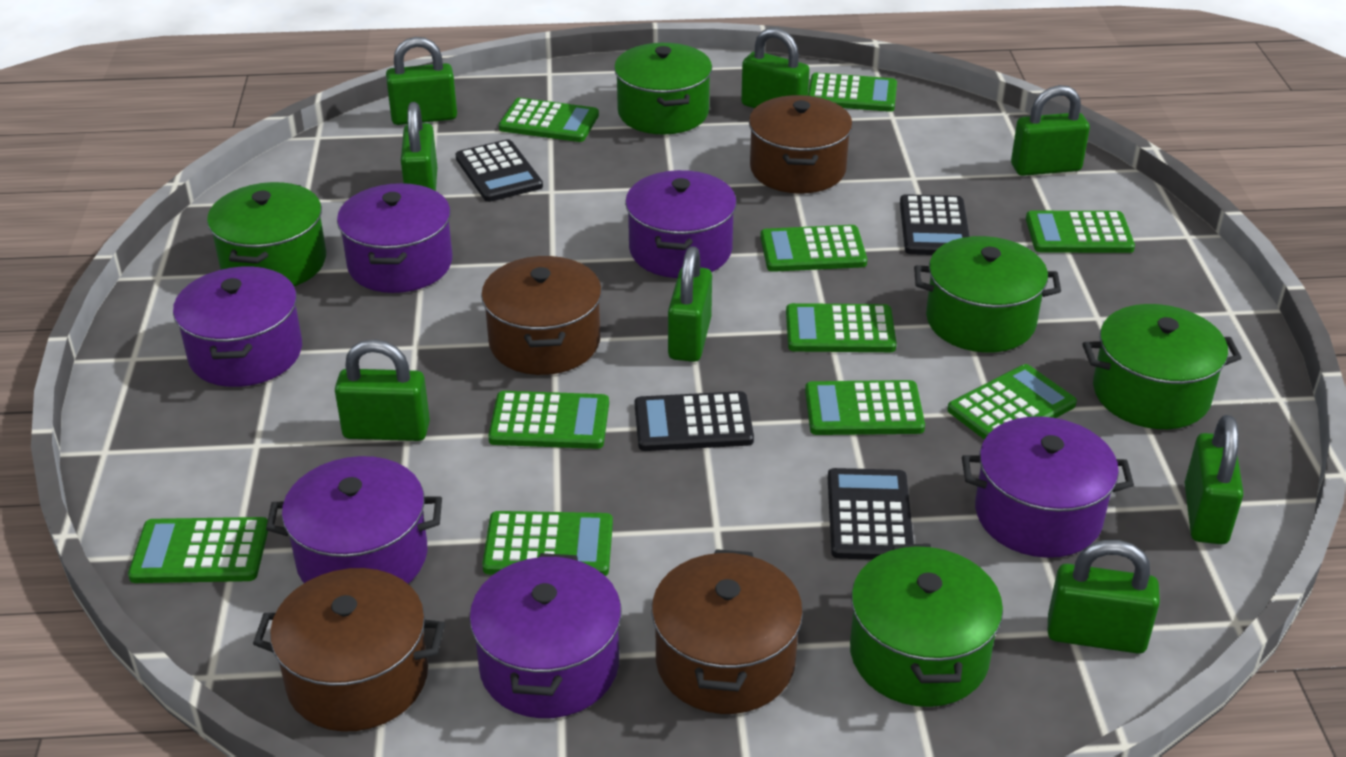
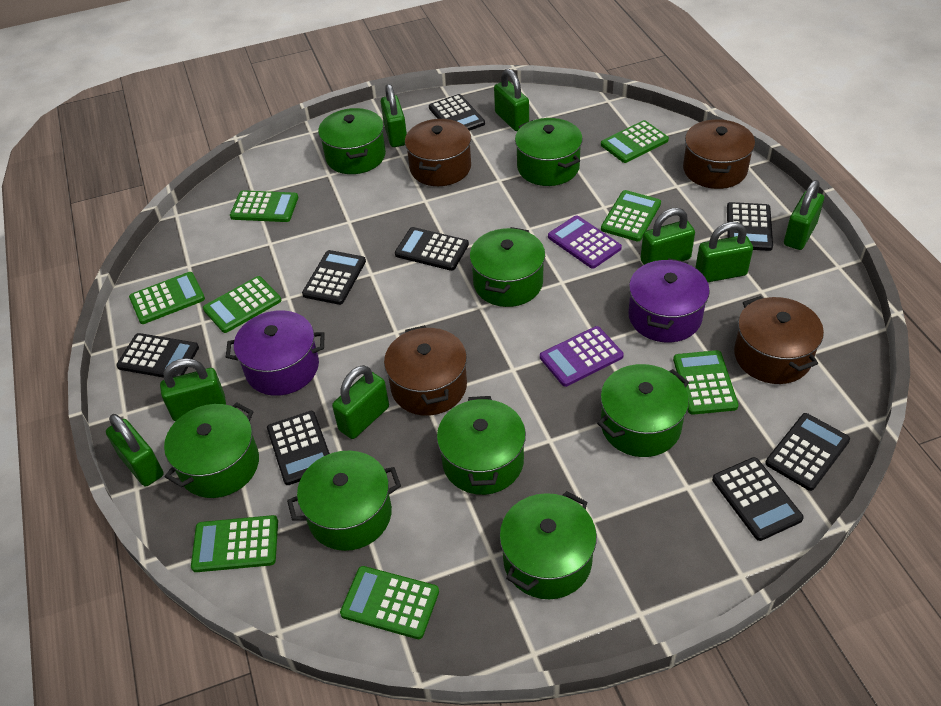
black calculator: 4 -> 8
green calculator: 10 -> 8
green pot: 5 -> 8
purple calculator: 0 -> 2
purple pot: 6 -> 2

